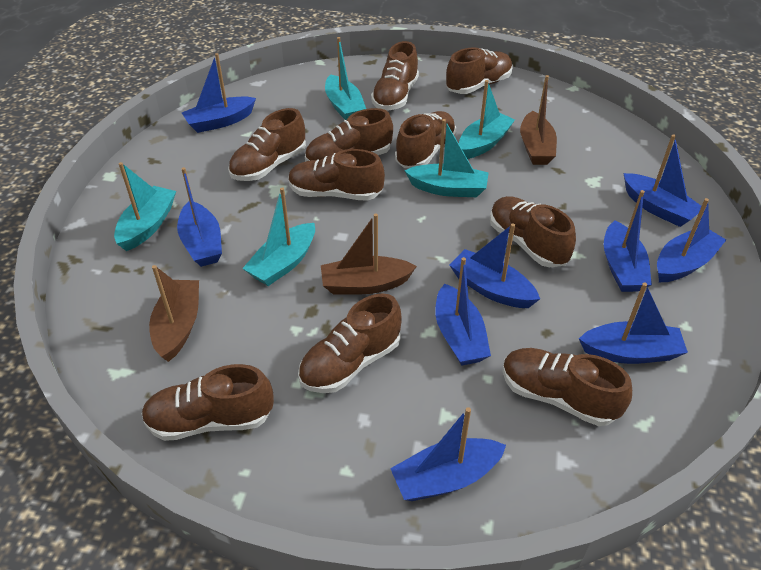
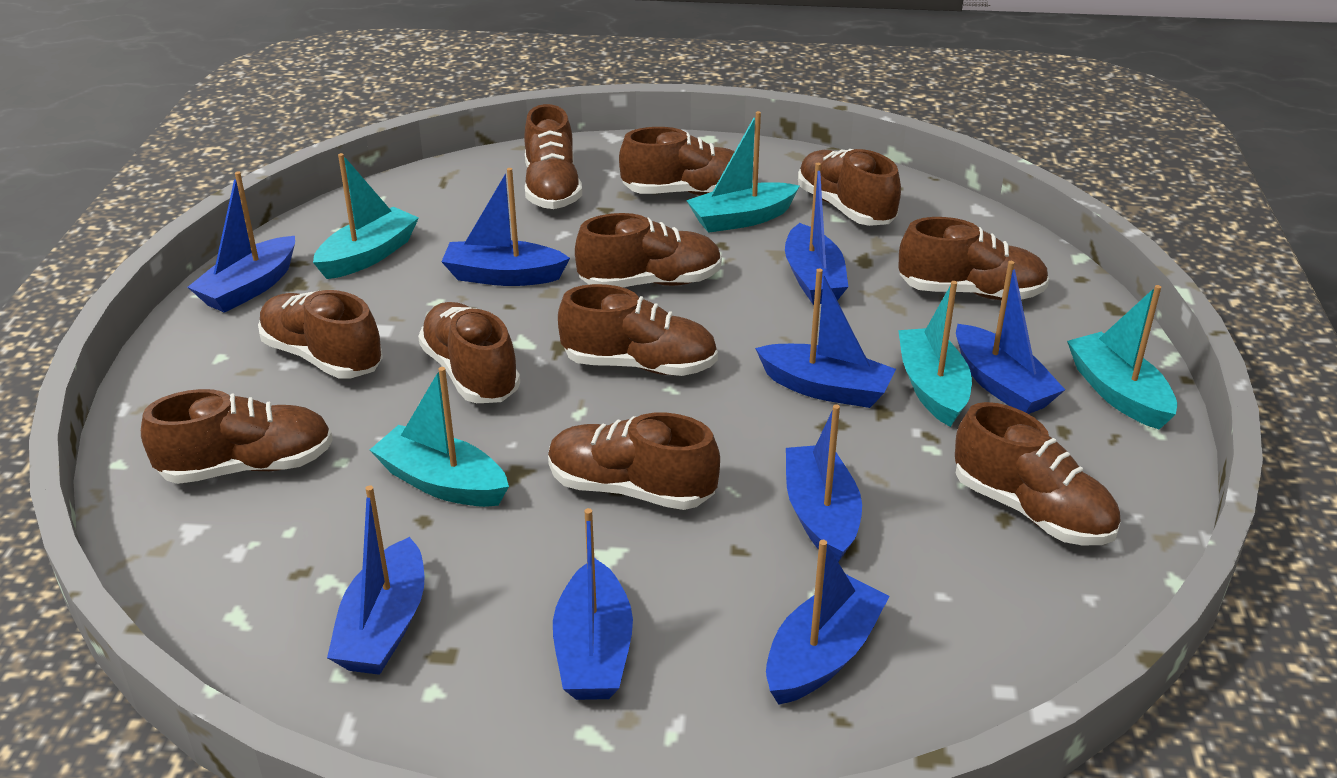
brown boat: 3 -> 0
brown shoe: 10 -> 11

